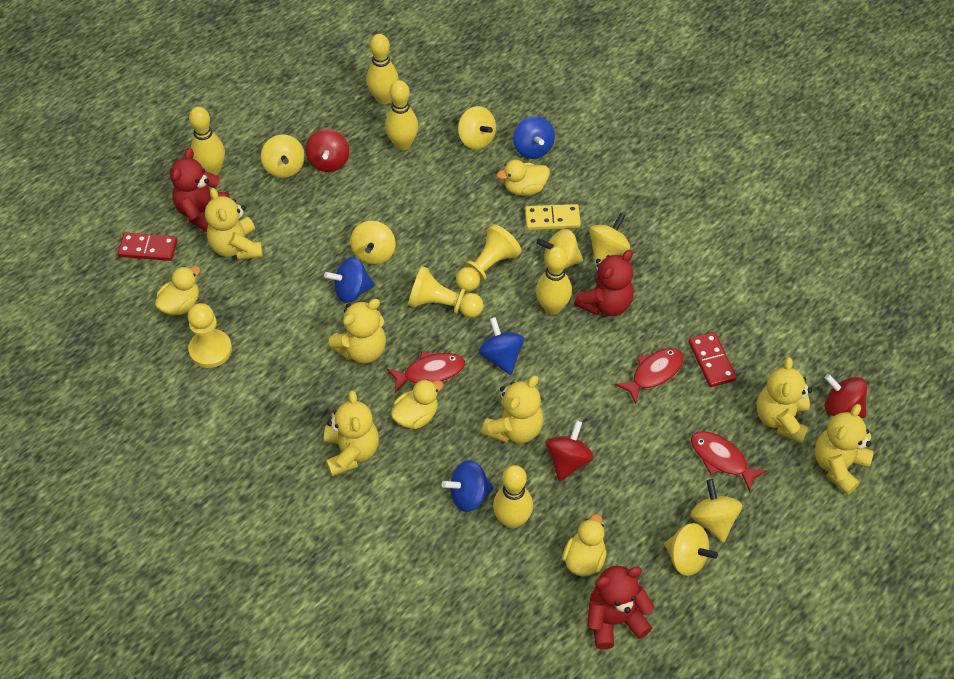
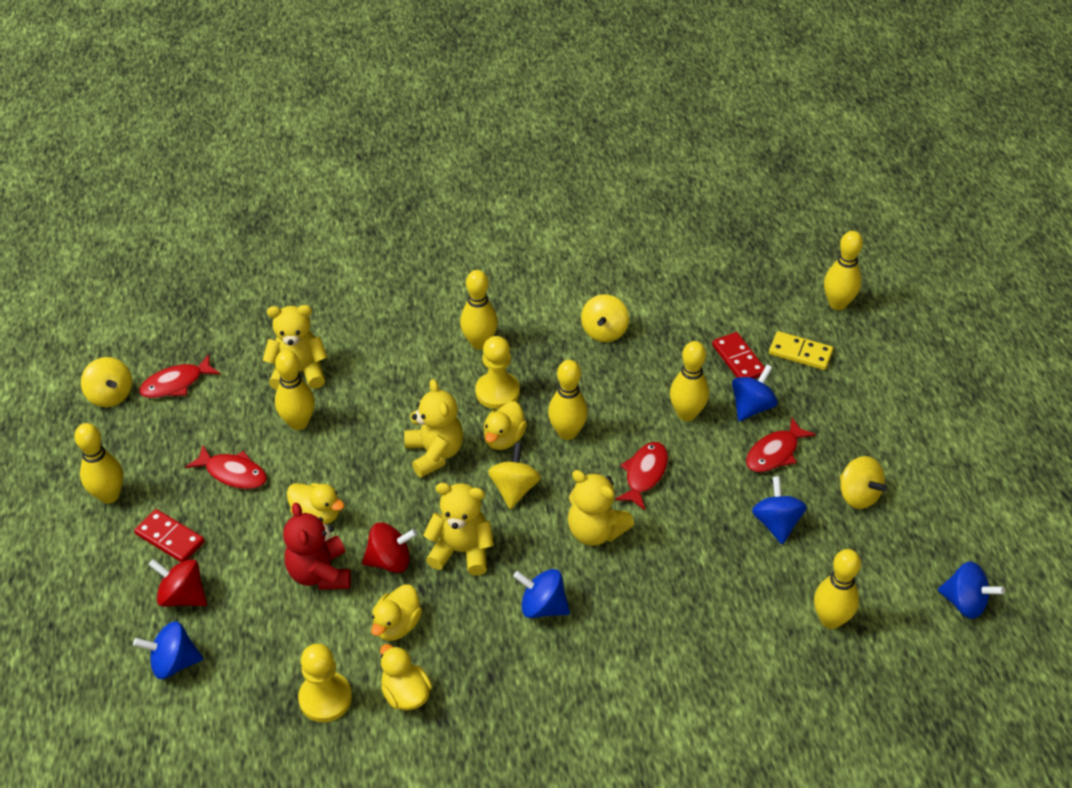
blue spinning top: 4 -> 5
red fish: 3 -> 4
red spinning top: 3 -> 2
red teddy bear: 3 -> 1
yellow bowling pin: 5 -> 7
yellow pawn: 3 -> 2
yellow spinning top: 7 -> 4
yellow teddy bear: 6 -> 4

